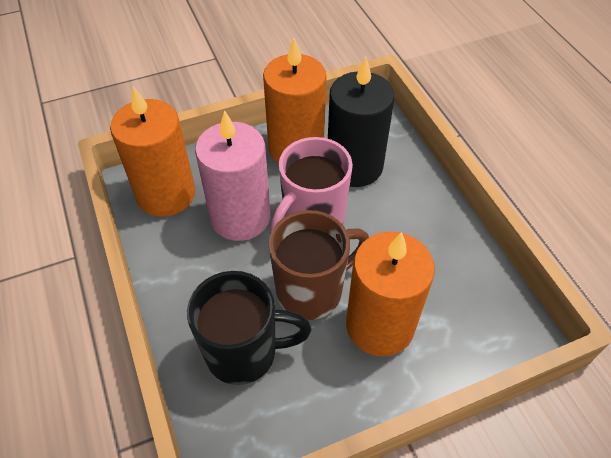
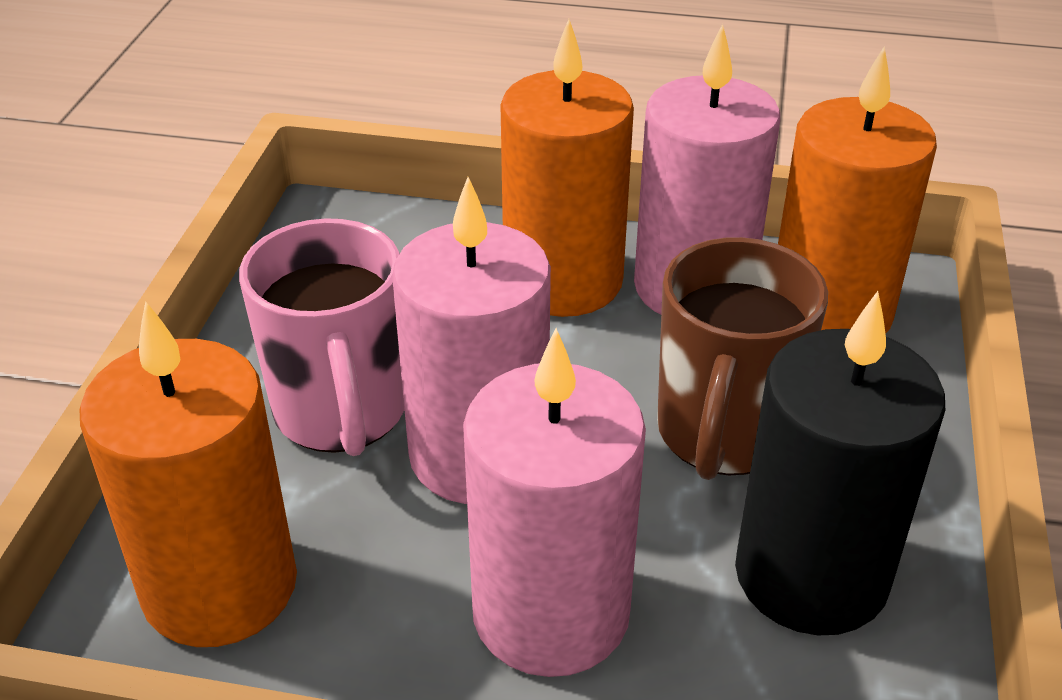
black mug: 1 -> 0
pink candle: 1 -> 3

